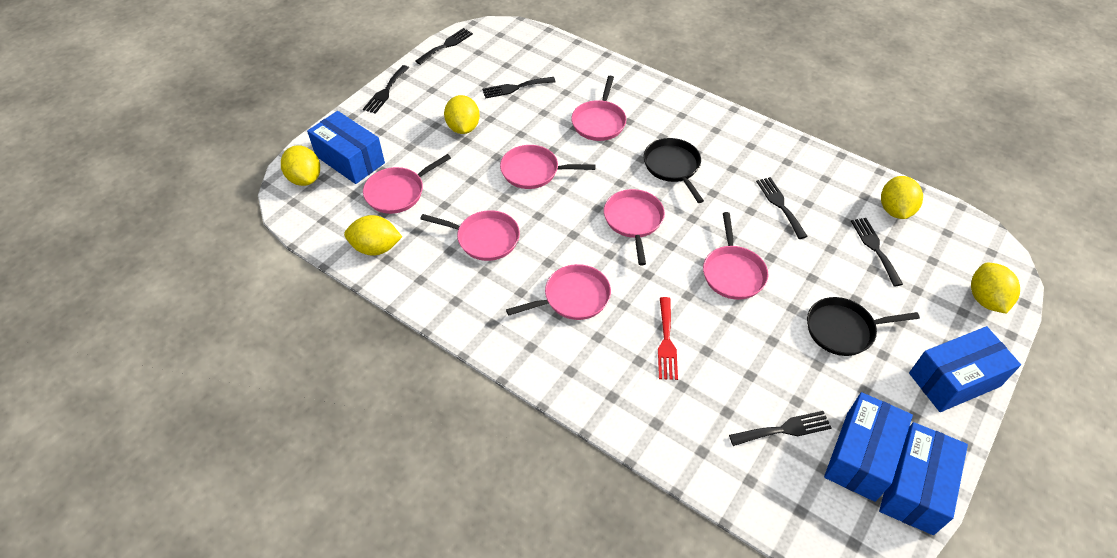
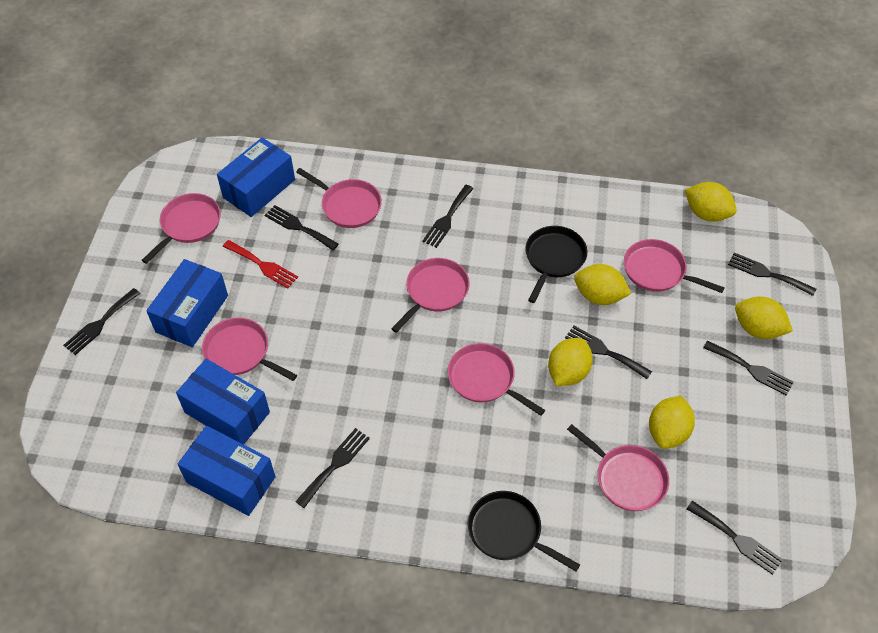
black fork: 6 -> 8

